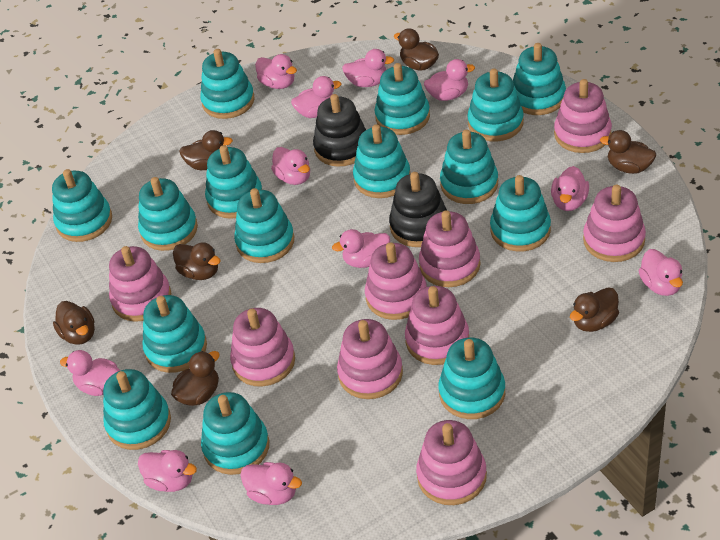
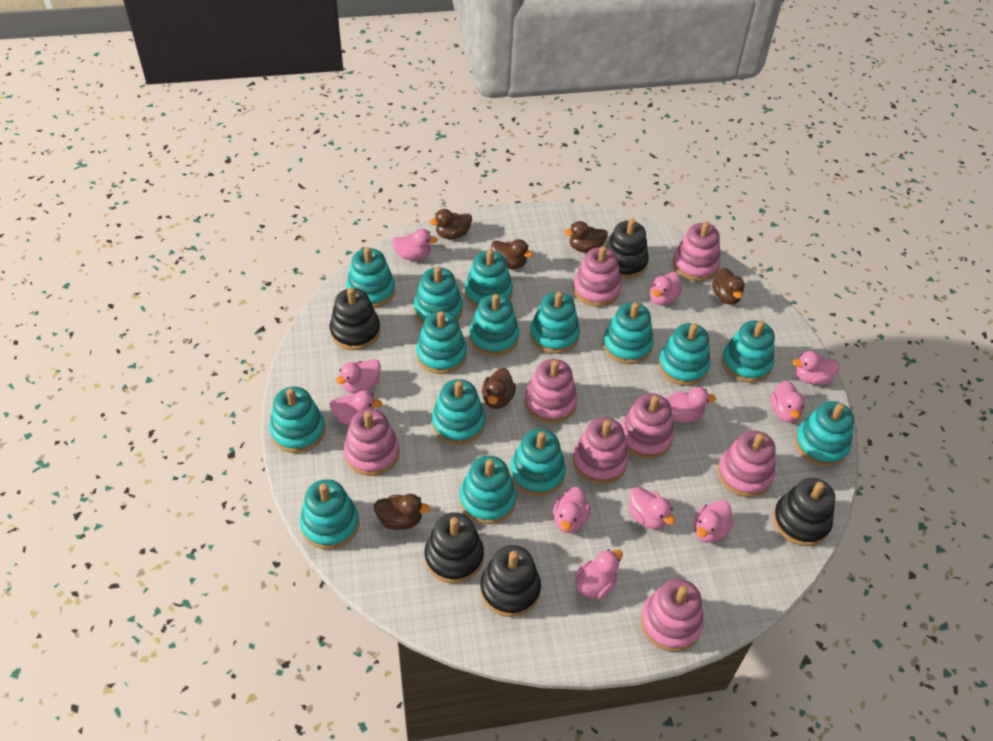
black stacking toy: 2 -> 5
brown duck: 7 -> 6
pink stacking toy: 9 -> 8

